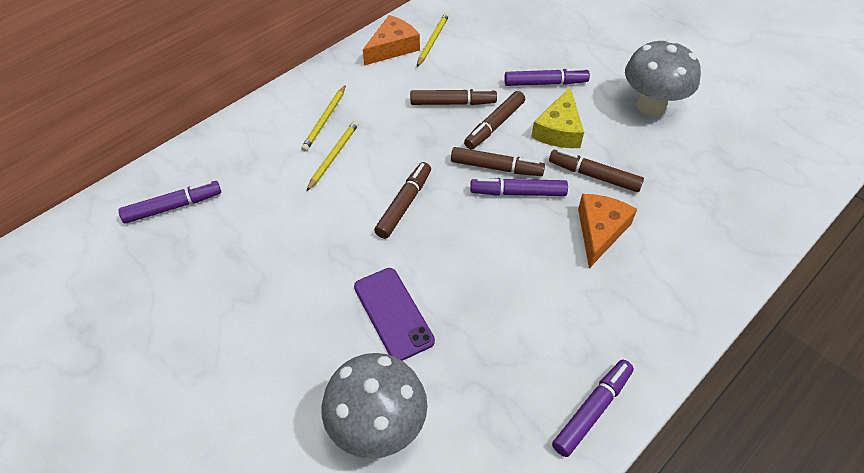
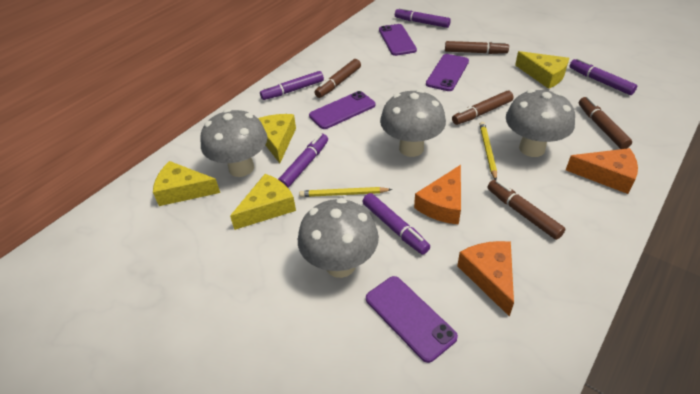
grey mushroom: 2 -> 4
orange cheese: 2 -> 3
purple marker: 4 -> 5
purple phone: 1 -> 4
yellow cheese: 1 -> 4
yellow pencil: 3 -> 2

